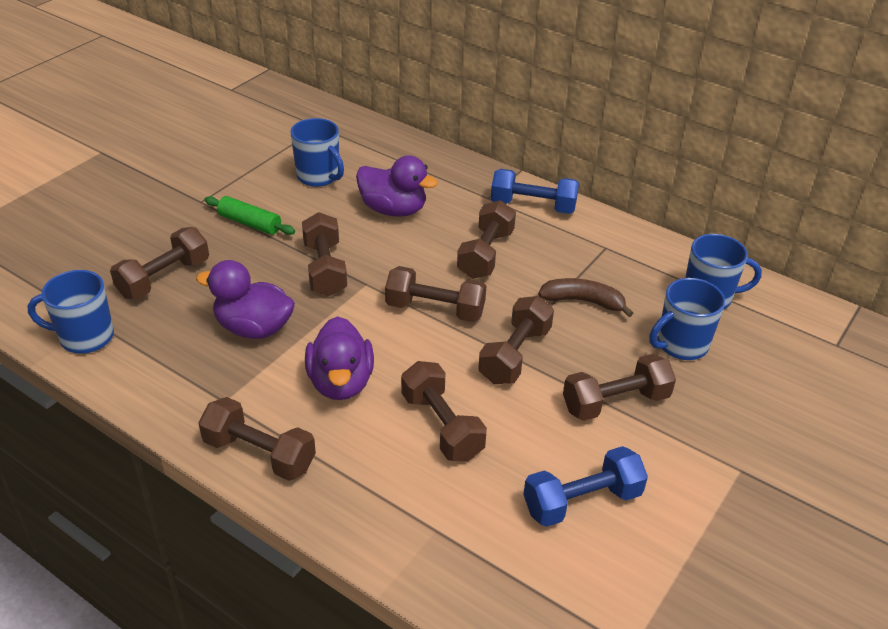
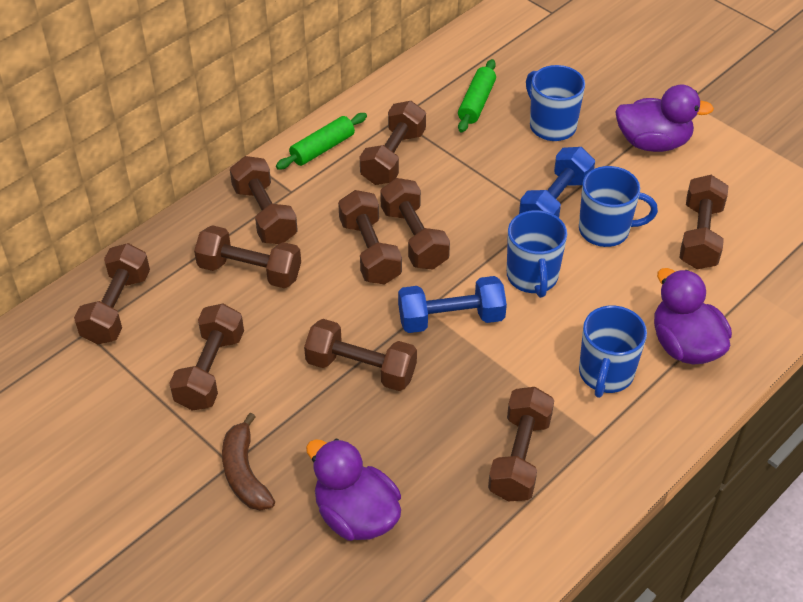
brown dumbbell: 8 -> 10
green rolling pin: 1 -> 2

